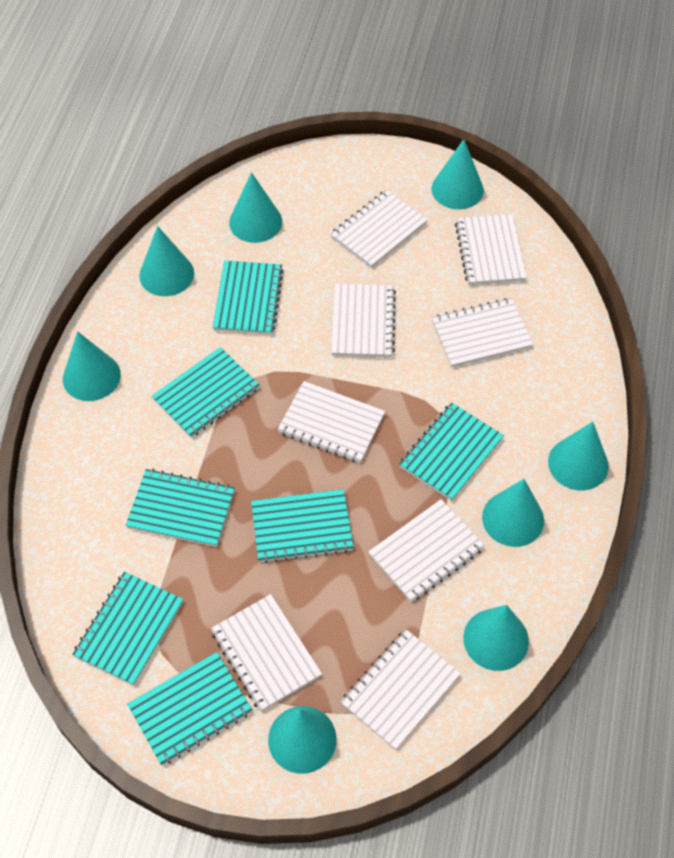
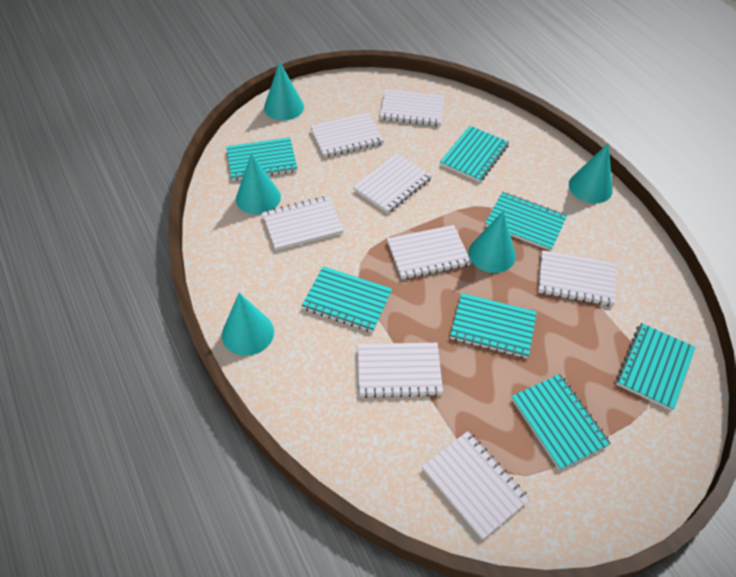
turquoise cone: 8 -> 5

